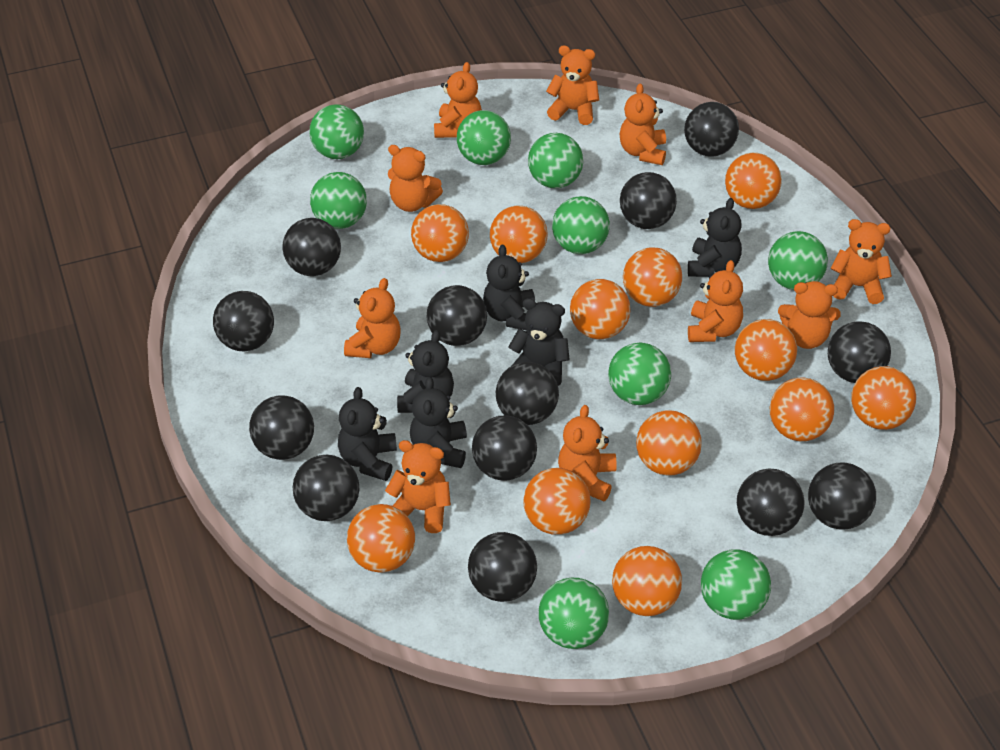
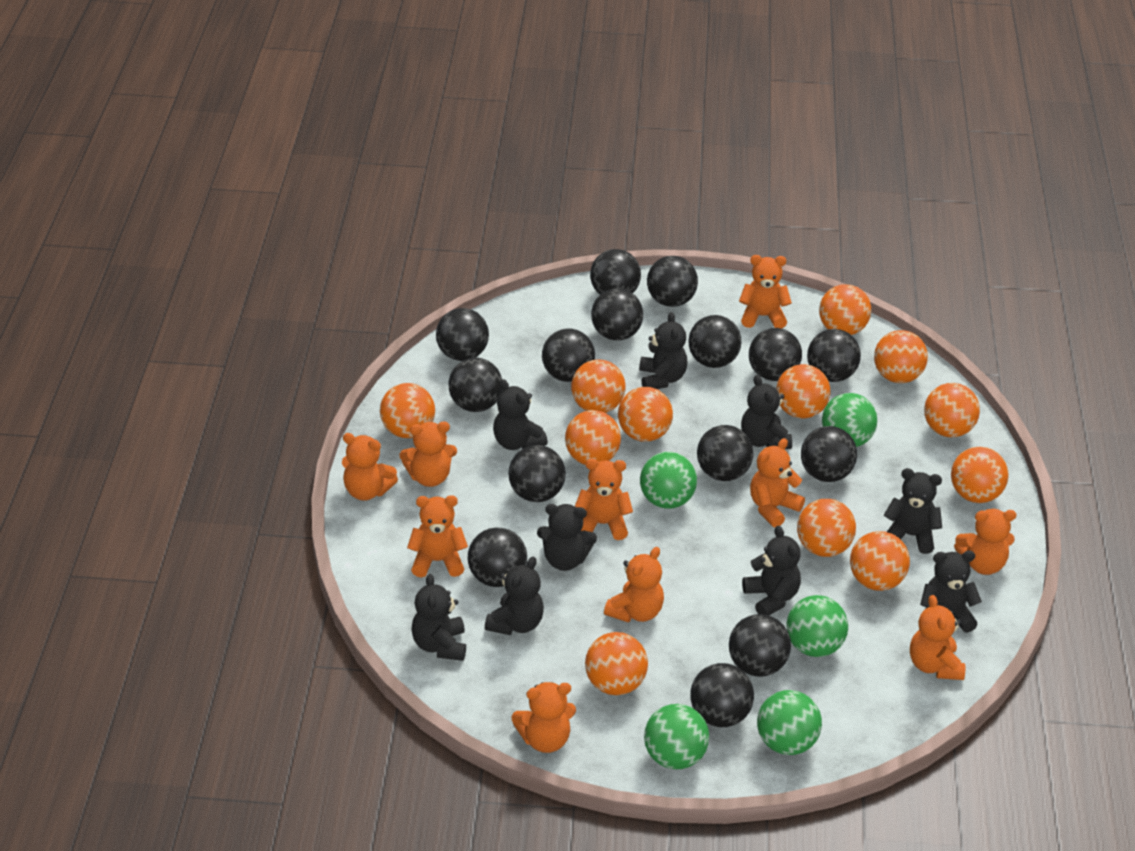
black ball: 13 -> 15
black teddy bear: 6 -> 9
green ball: 9 -> 5

